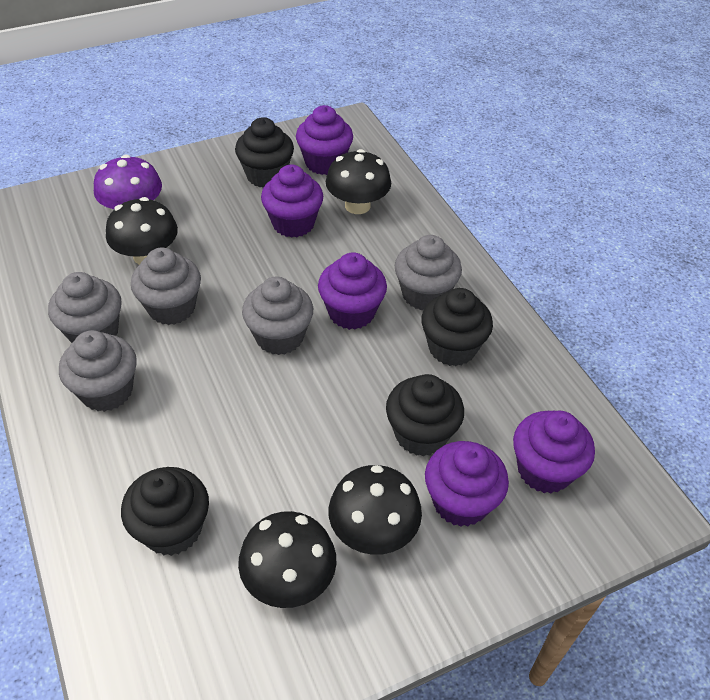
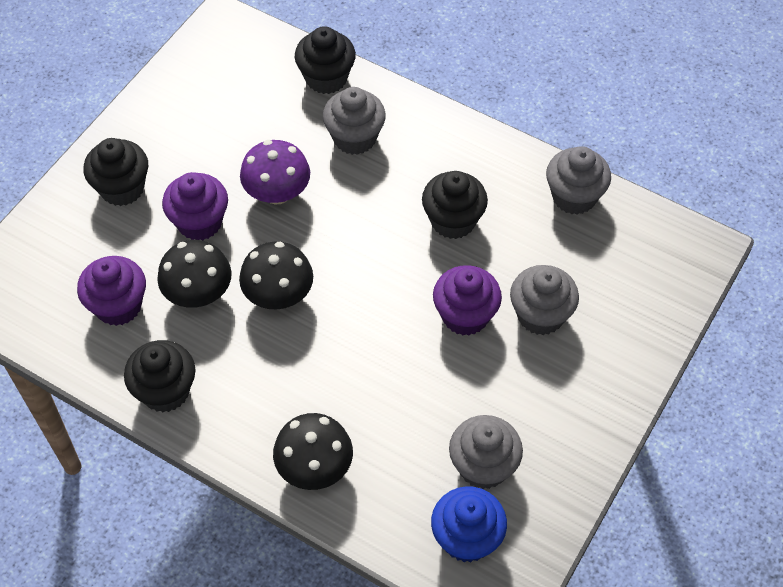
black mushroom: 4 -> 3
blue cupcake: 0 -> 1
grey cupcake: 5 -> 4
purple cupcake: 5 -> 3

